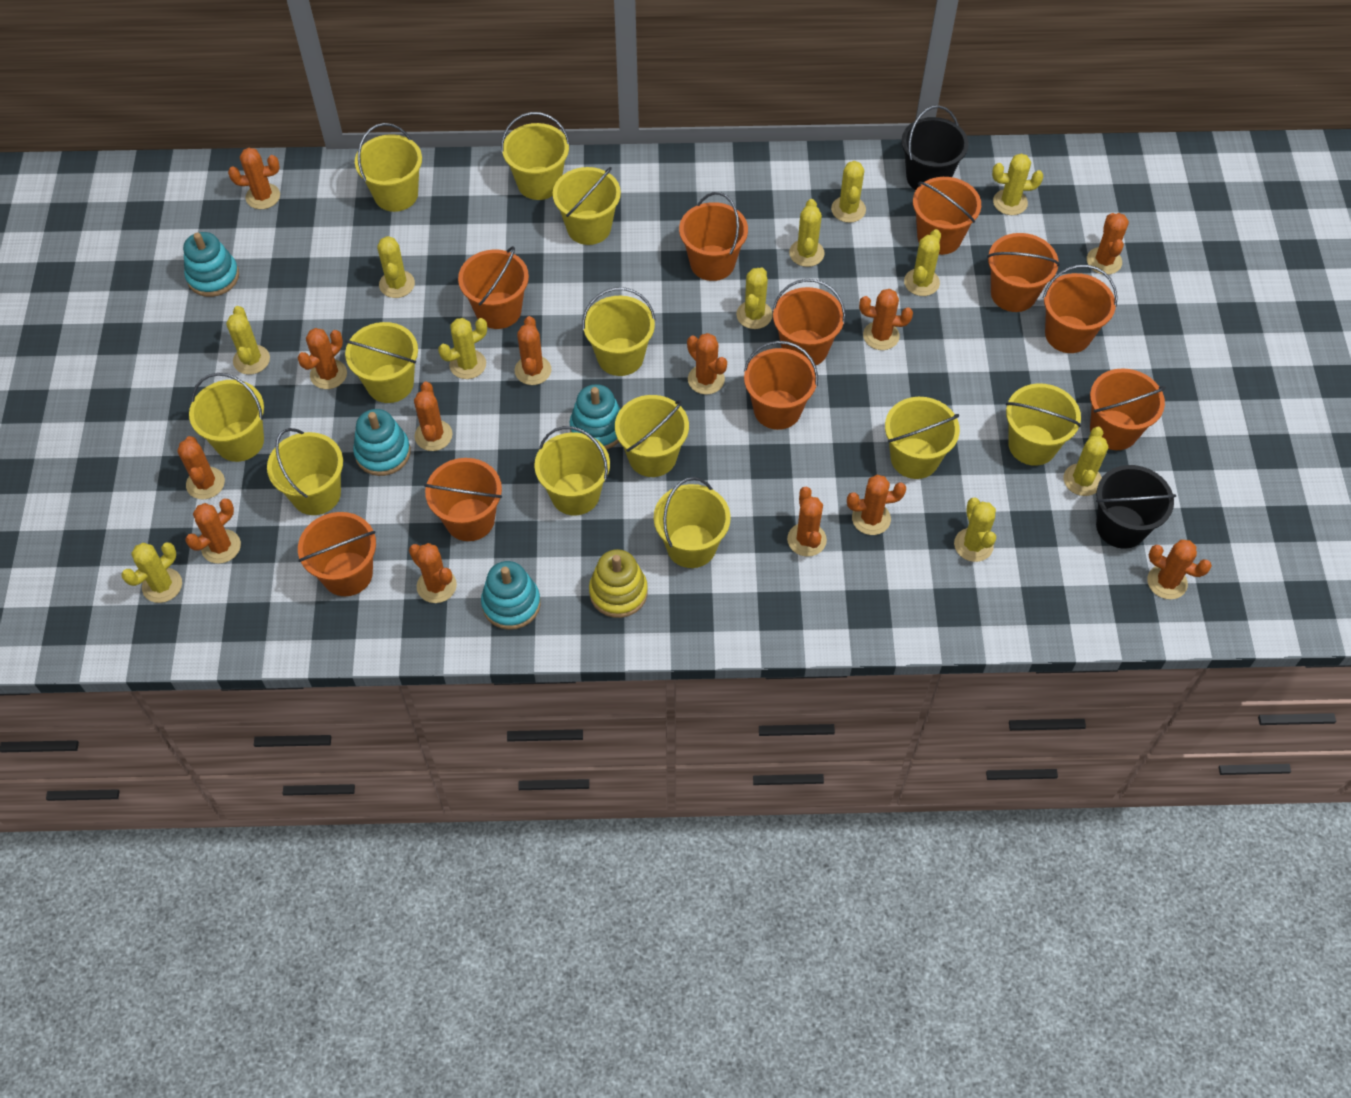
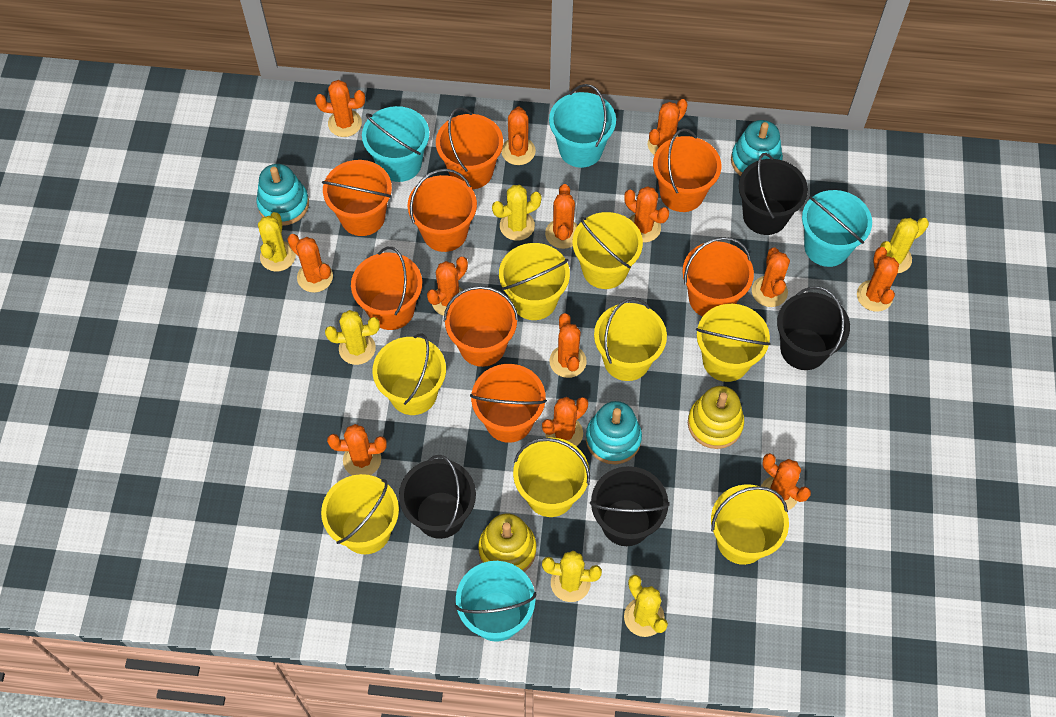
black bucket: 2 -> 4
orange bucket: 10 -> 8
turquoise bucket: 0 -> 4
turquoise stacking toy: 4 -> 3
yellow bucket: 12 -> 8
yellow cactus: 11 -> 6
yellow stacking toy: 1 -> 2

